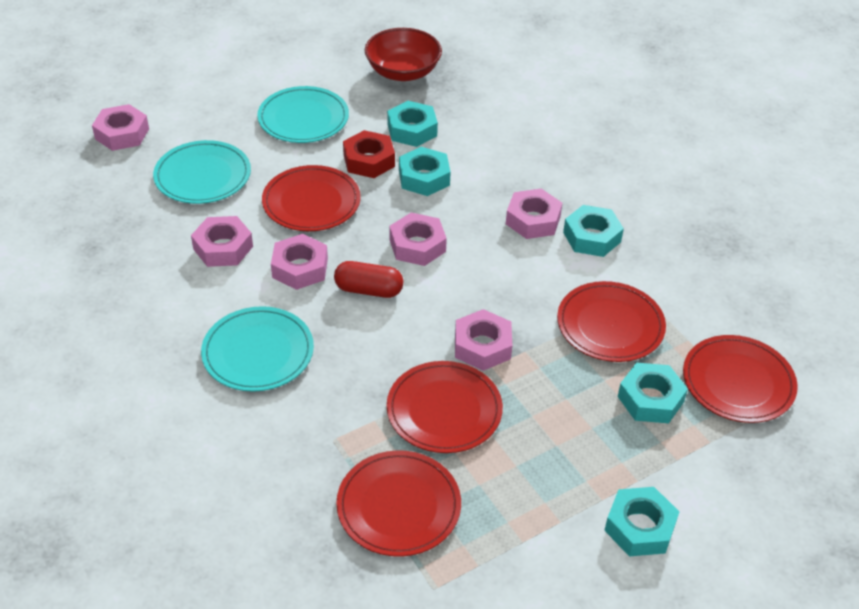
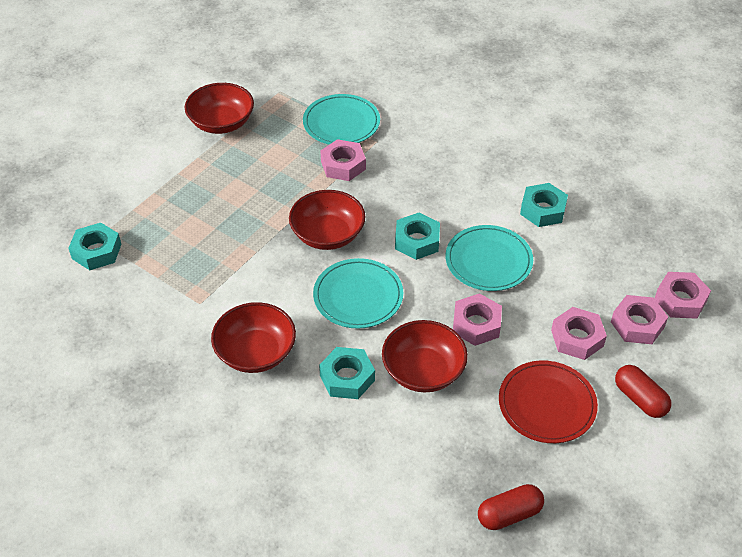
pink nut: 6 -> 5
red bowl: 1 -> 4
red capsule: 1 -> 2
red nut: 1 -> 0
red plate: 5 -> 1
turquoise nut: 5 -> 4

